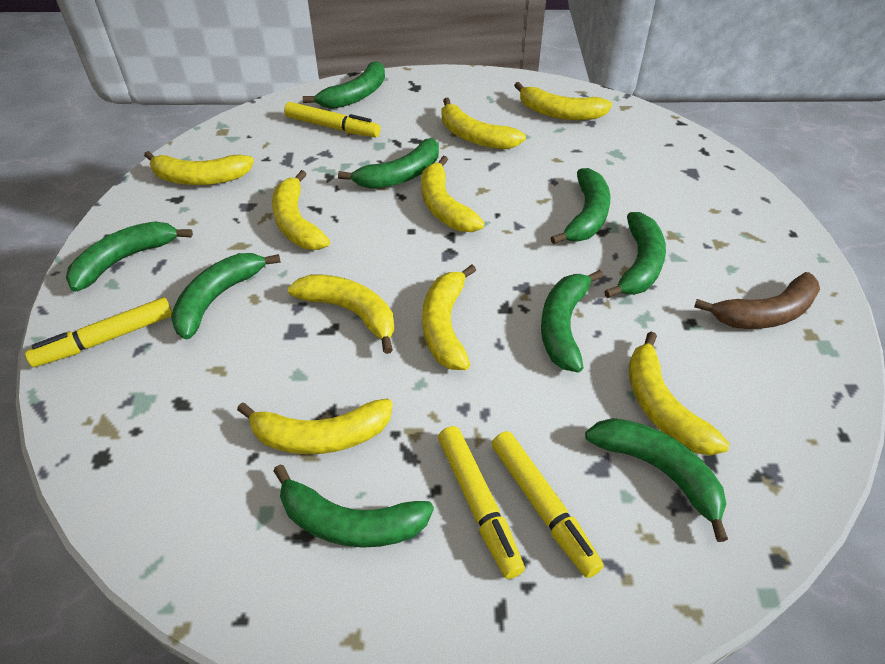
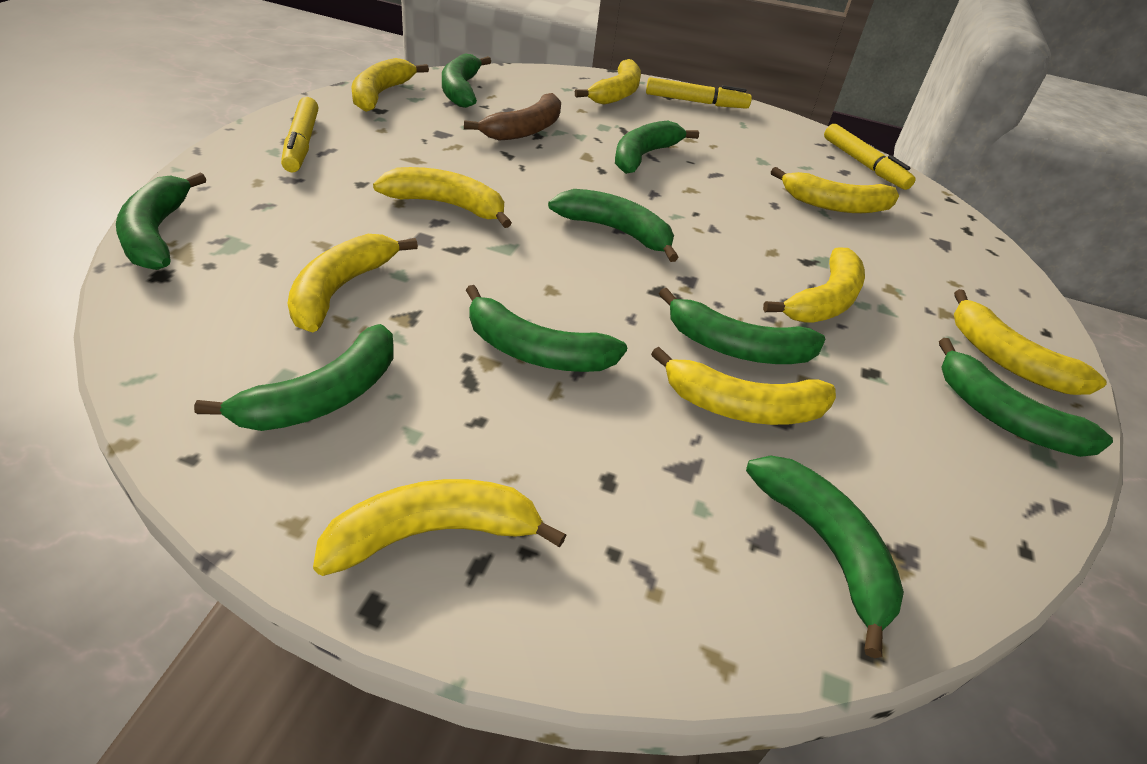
yellow marker: 4 -> 3

